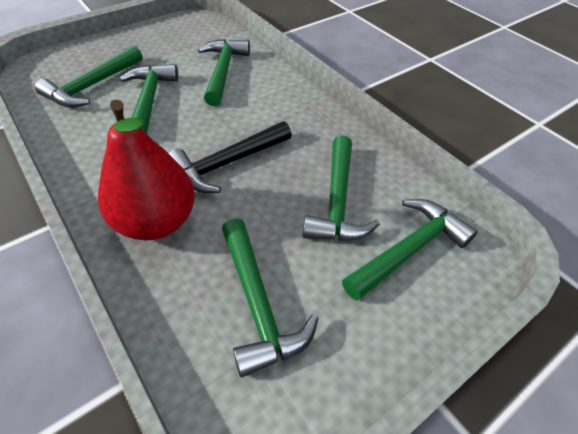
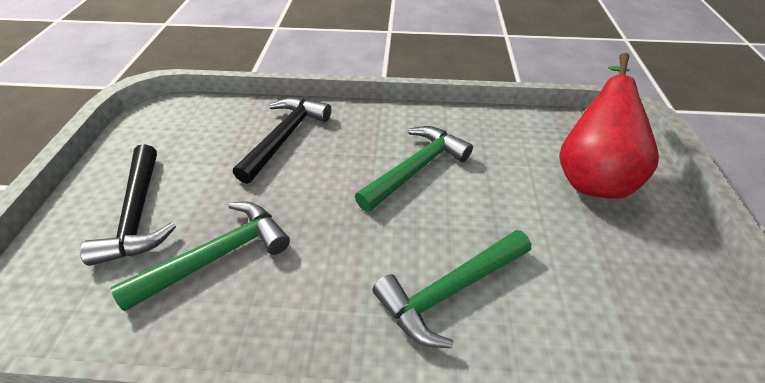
black hammer: 1 -> 2
green hammer: 6 -> 3

